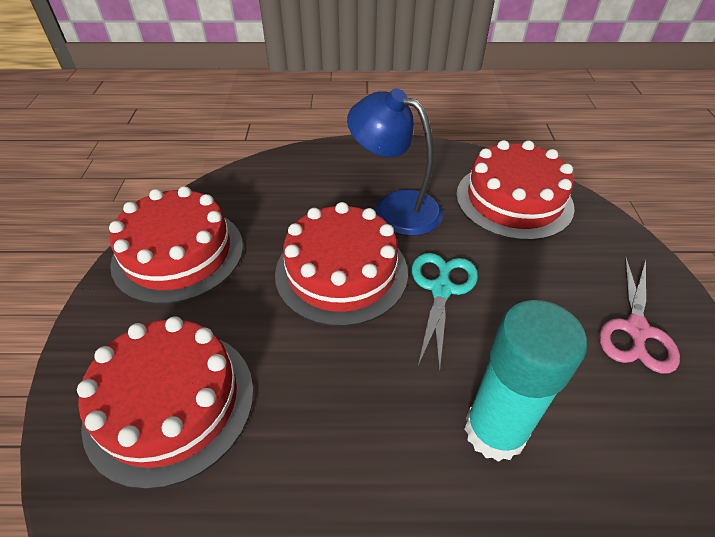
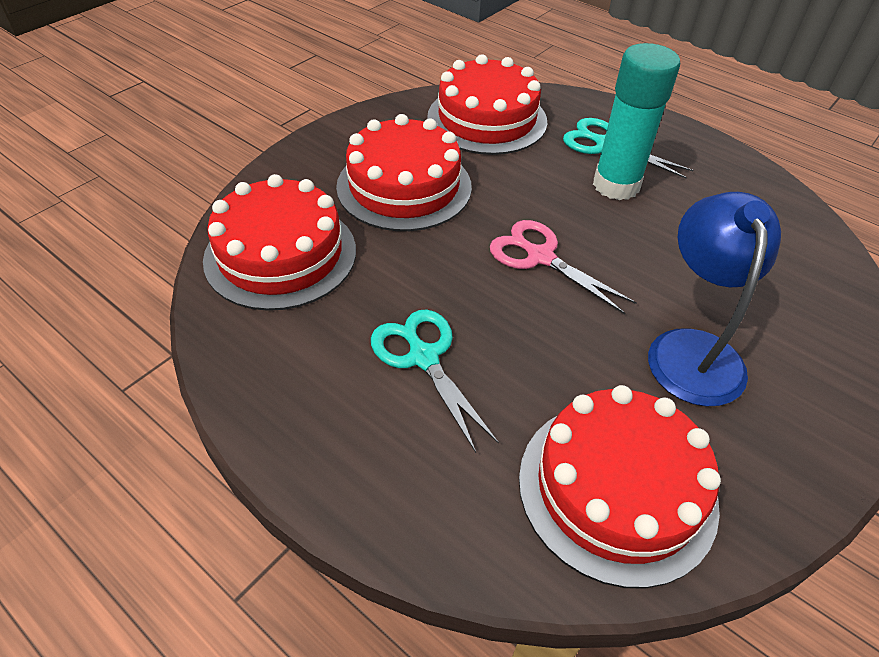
turquoise scissors: 1 -> 2

